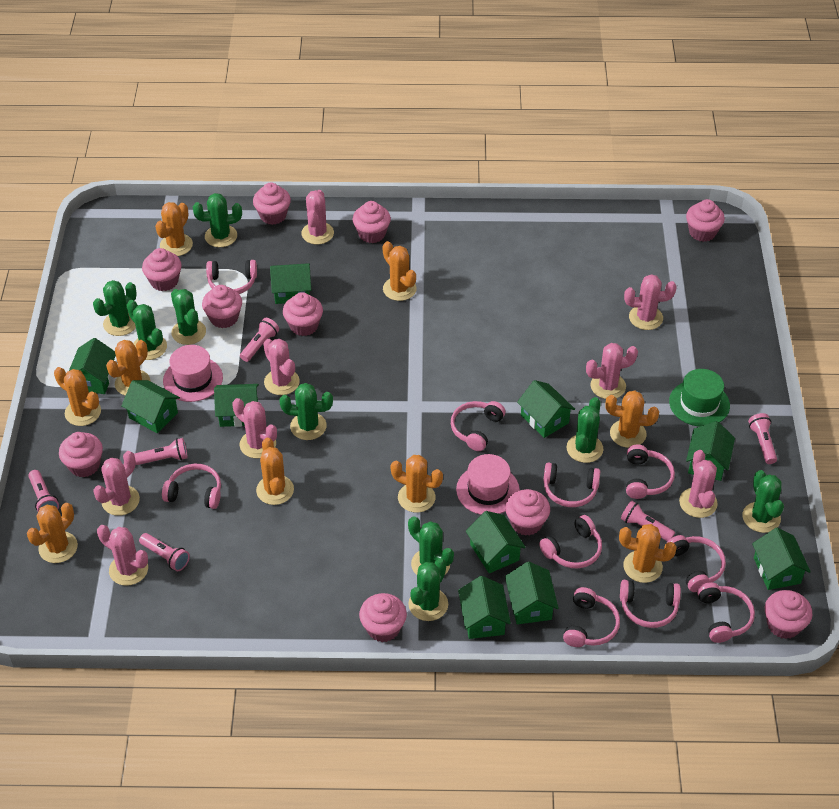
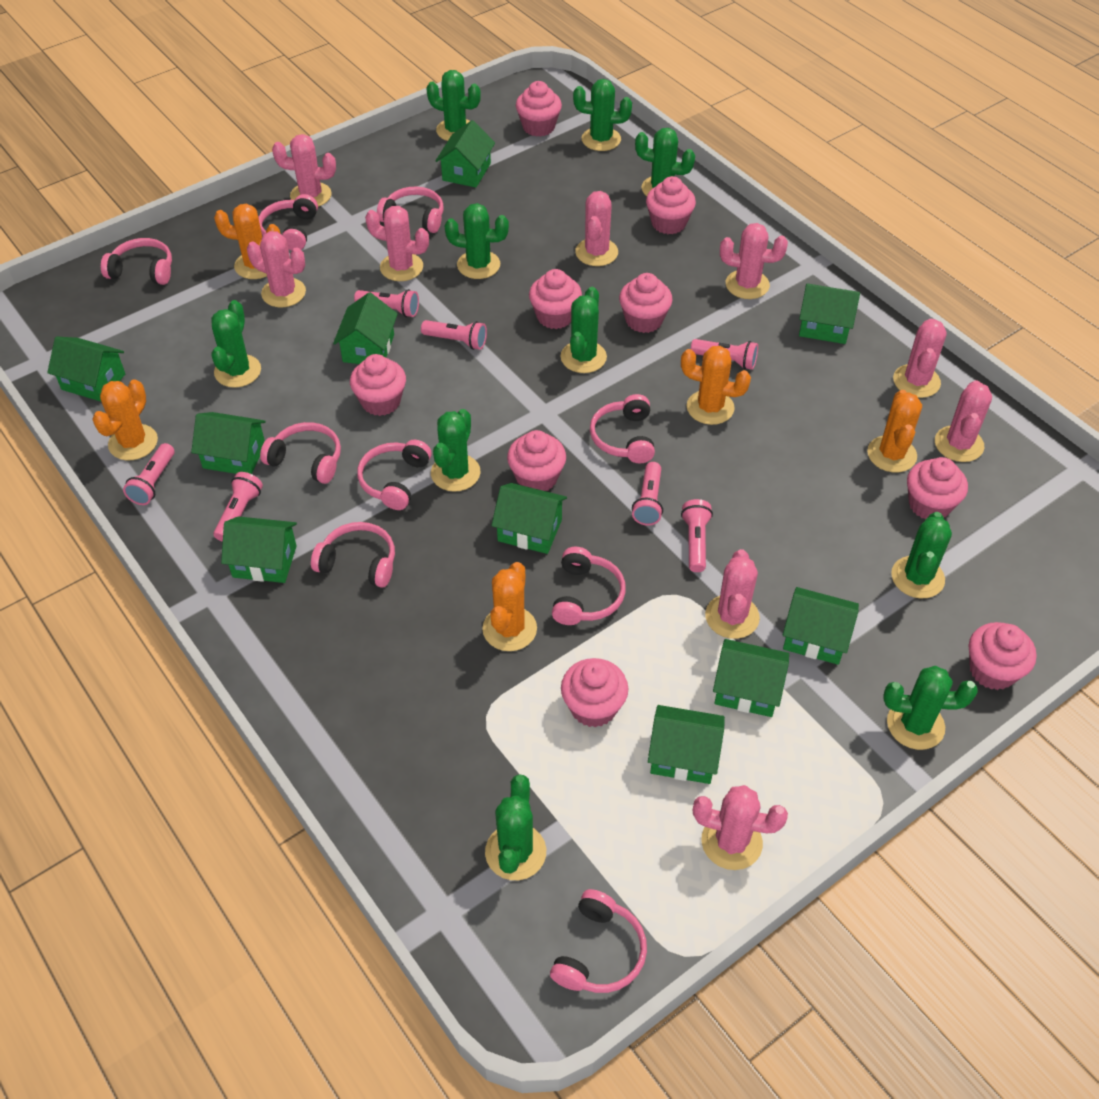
green cactus: 9 -> 10
green hat: 1 -> 0
orange cactus: 9 -> 5
pink cactus: 8 -> 9
pink cupcake: 10 -> 9
pink flashlight: 6 -> 7
pink hat: 2 -> 0
pink headphones: 10 -> 9

